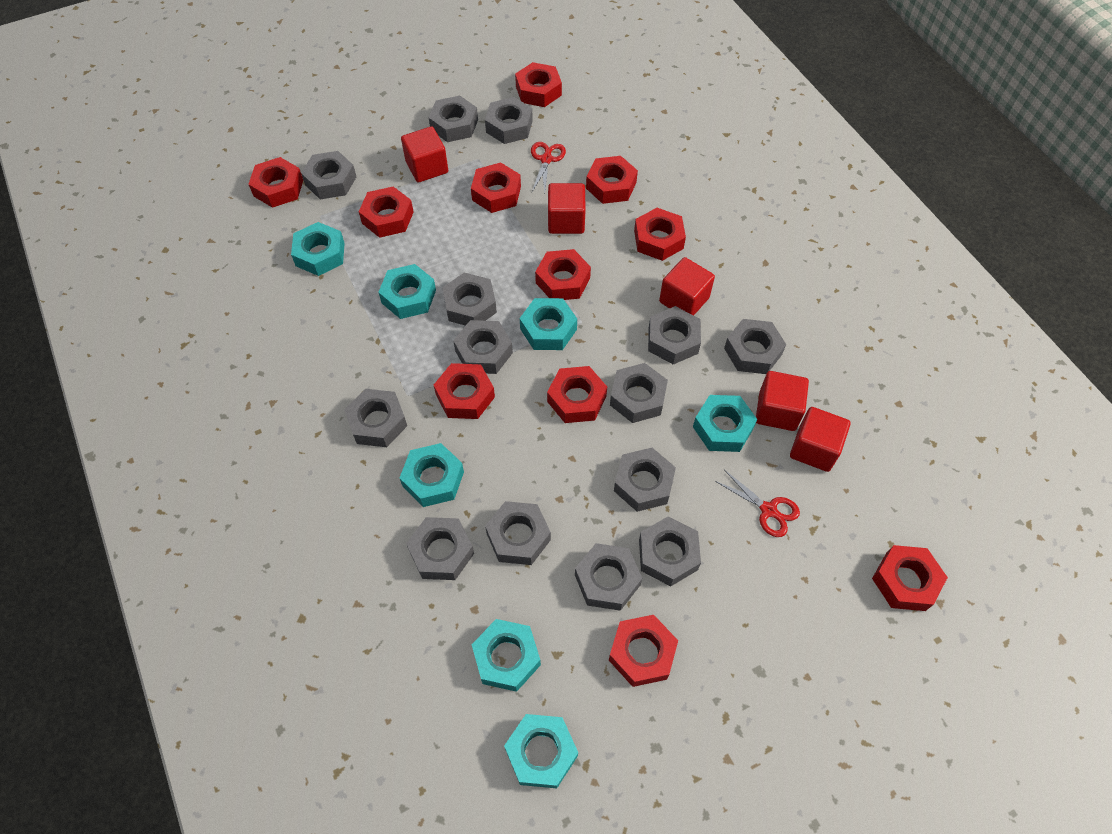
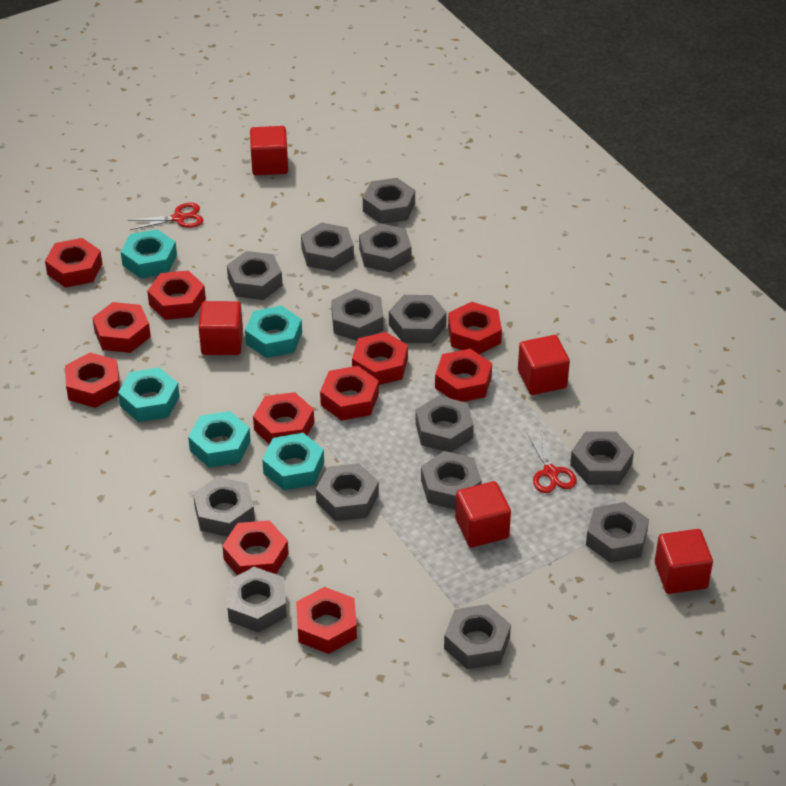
turquoise nut: 7 -> 5

